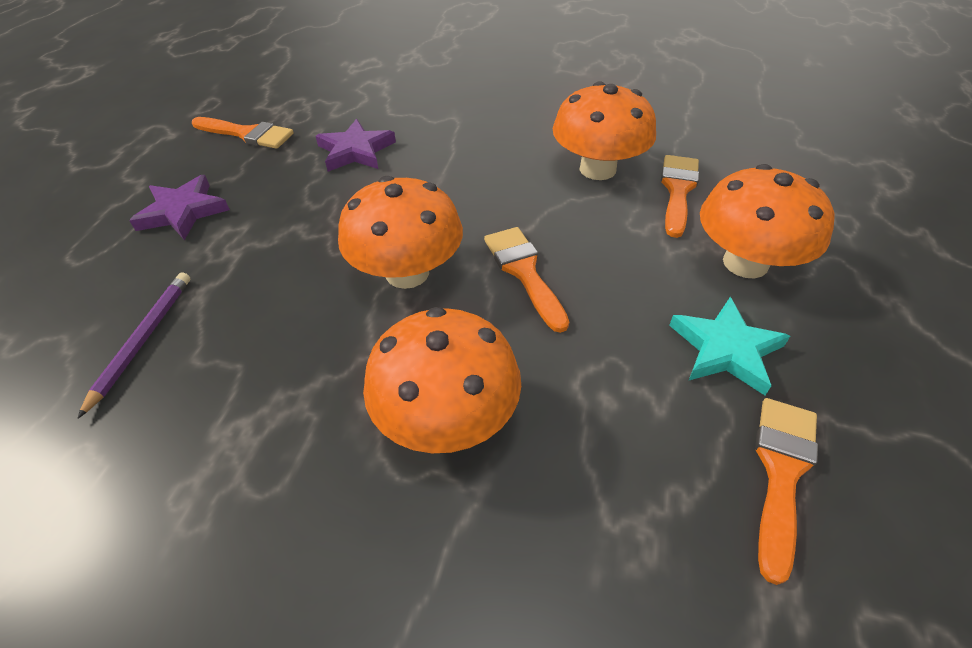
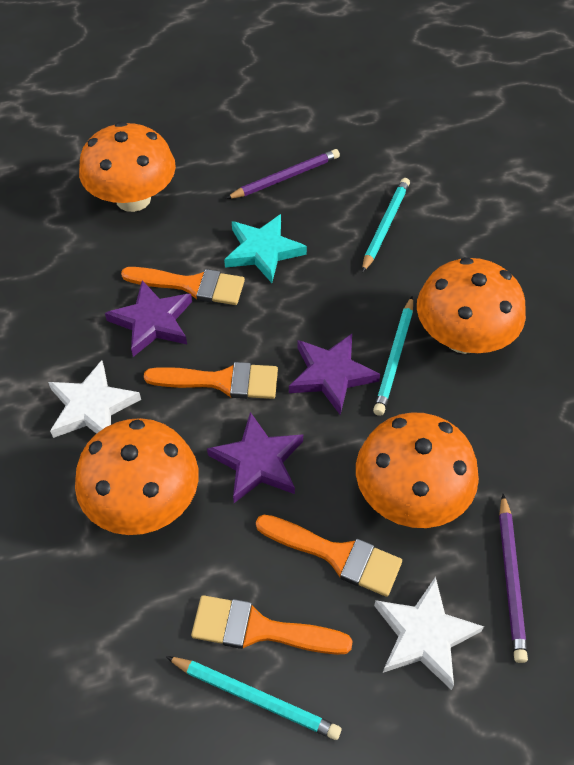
purple pencil: 1 -> 2
purple star: 2 -> 3
turquoise pencil: 0 -> 3
white star: 0 -> 2

